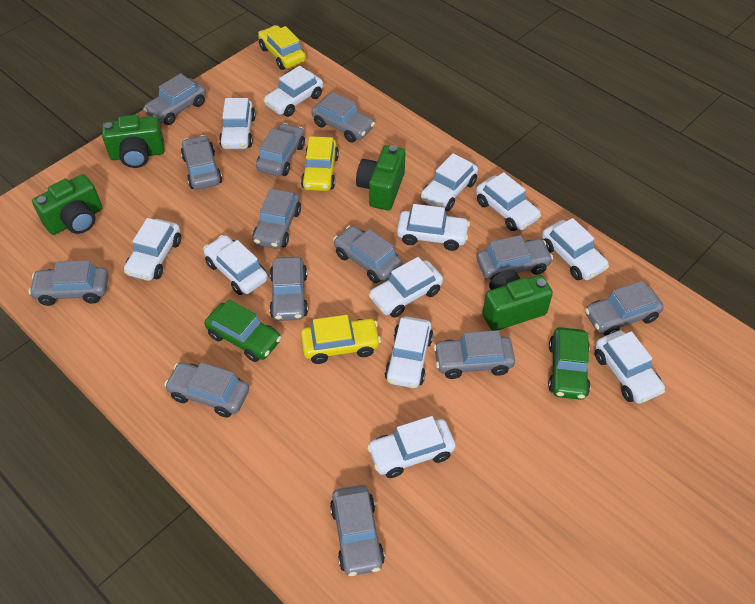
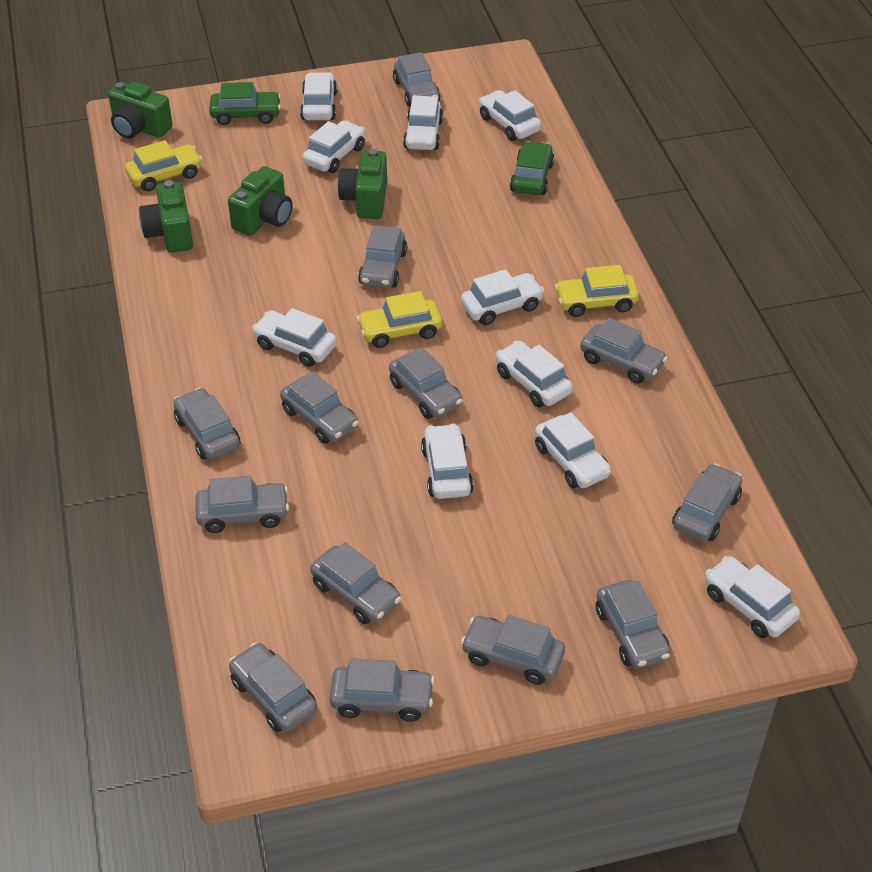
white car: 12 -> 10

